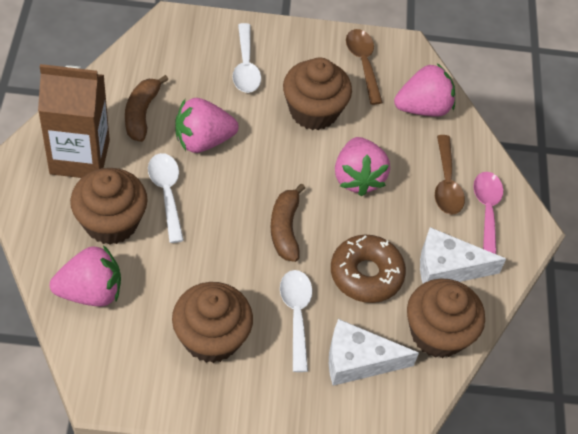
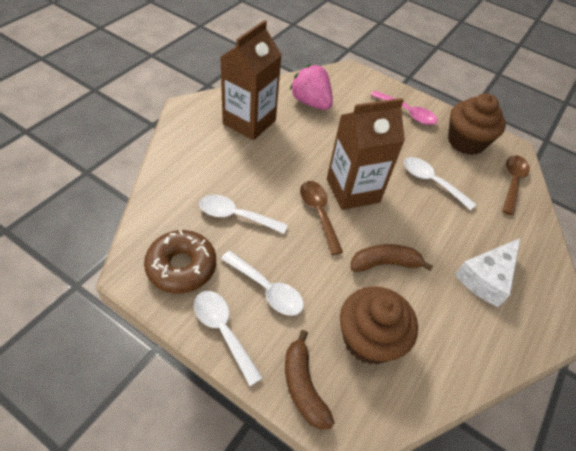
brown carton: 1 -> 2
brown cupcake: 4 -> 2
pink strawberry: 4 -> 1
white cheese: 2 -> 1
white spoon: 3 -> 4

